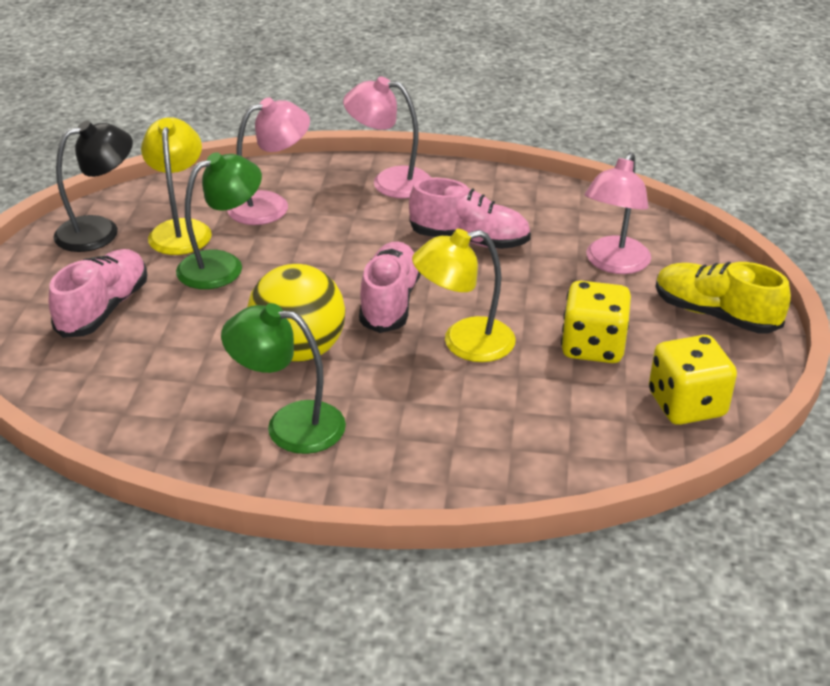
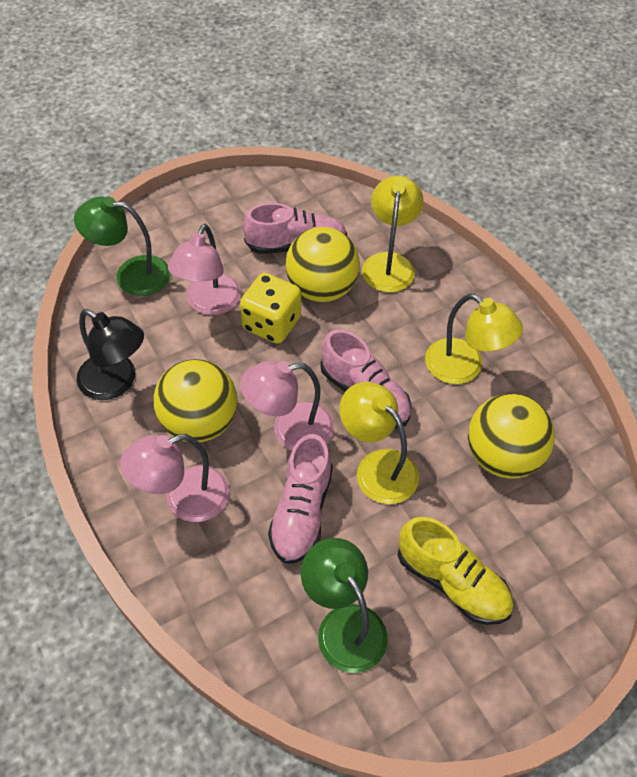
yellow ball: 1 -> 3
yellow dice: 2 -> 1
yellow lamp: 2 -> 3

